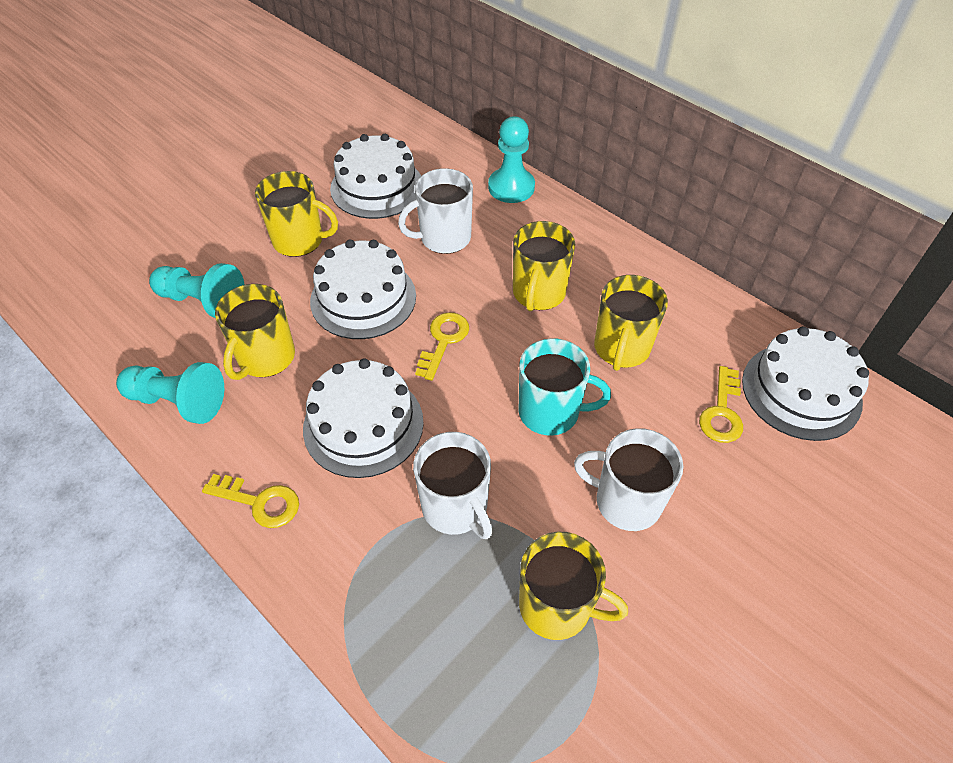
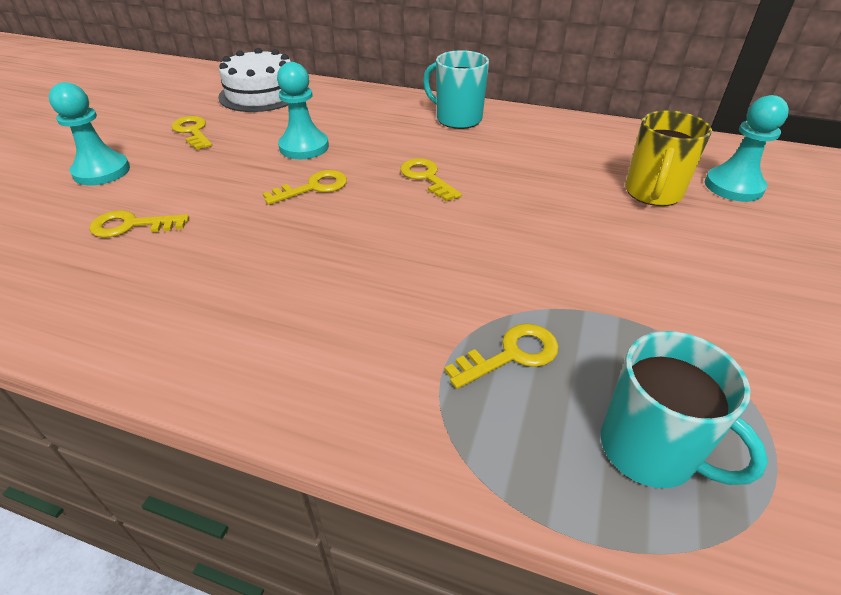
turquoise mug: 1 -> 2
white cake: 4 -> 1
white mug: 3 -> 0
yellow key: 3 -> 5
yellow mug: 5 -> 1

